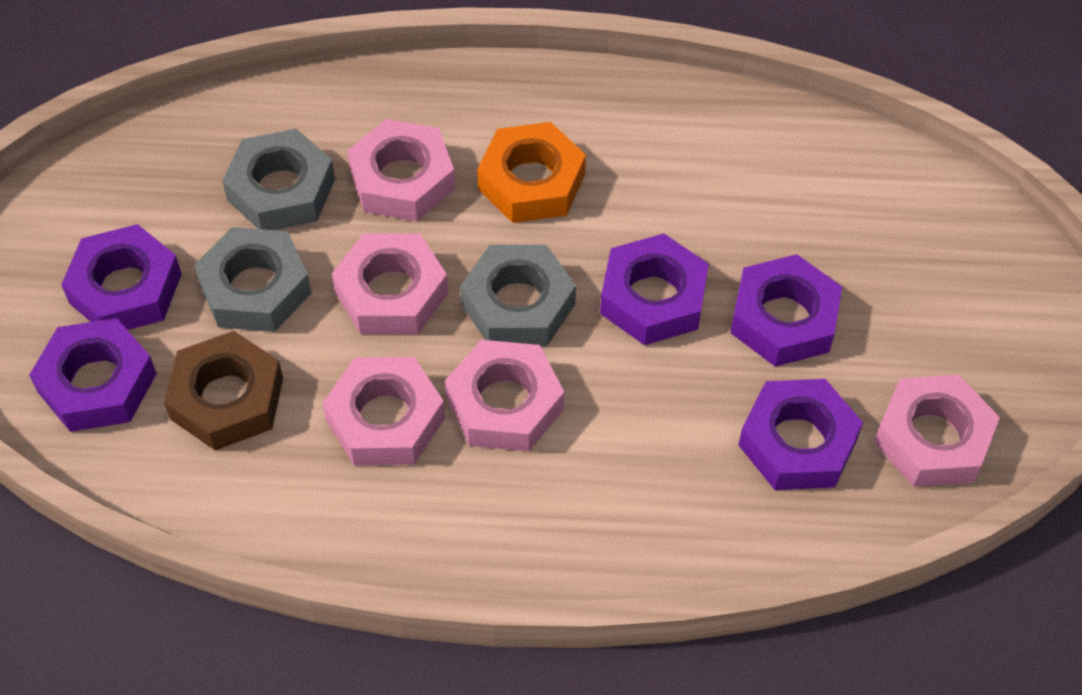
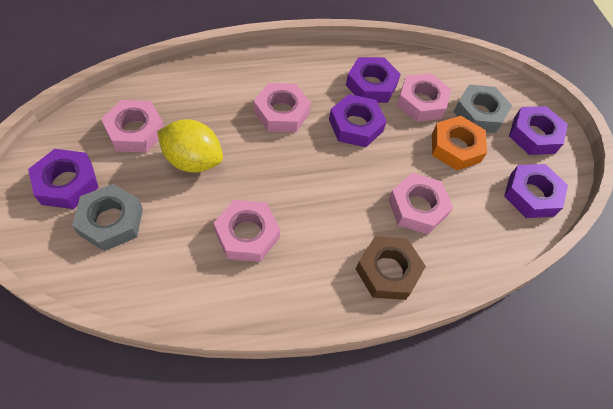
grey nut: 3 -> 2
yellow lemon: 0 -> 1

